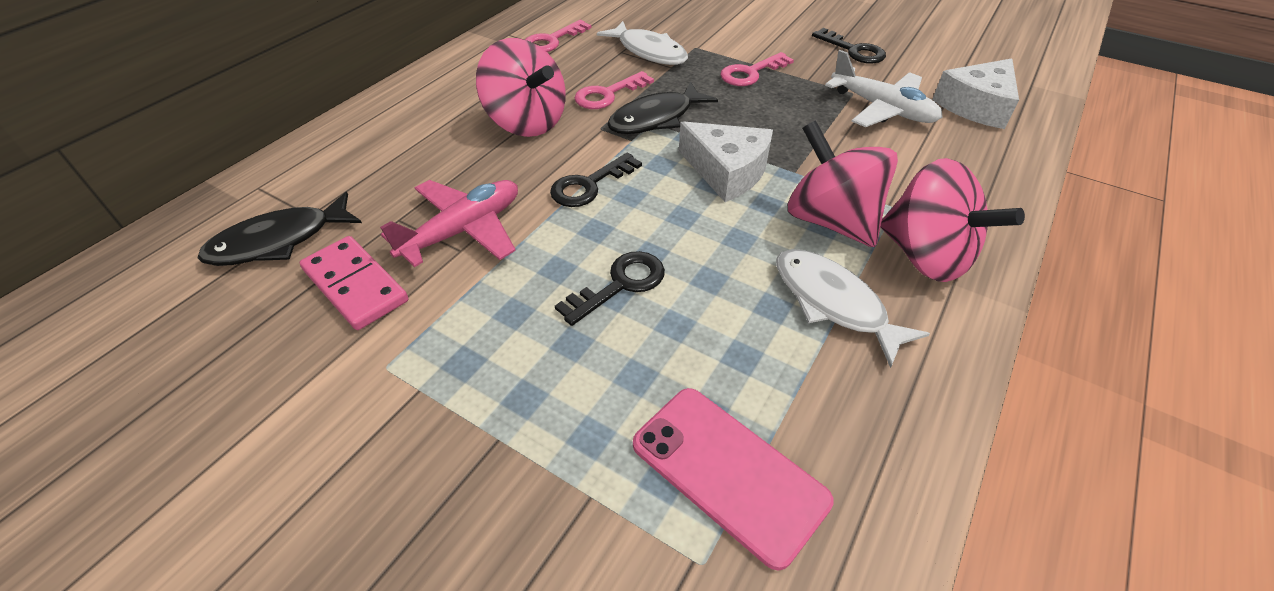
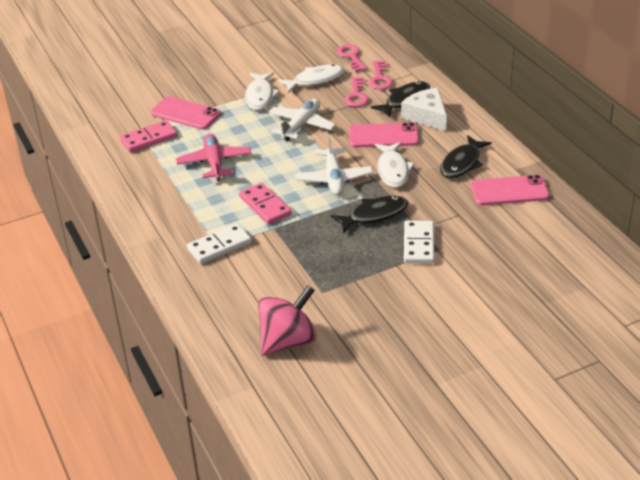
black fish: 2 -> 3
black key: 3 -> 0
pink domino: 1 -> 2
pink phone: 1 -> 3
pink spinning top: 3 -> 1
white cheese: 2 -> 1
white domino: 0 -> 2
white fish: 2 -> 3
white plane: 1 -> 2

